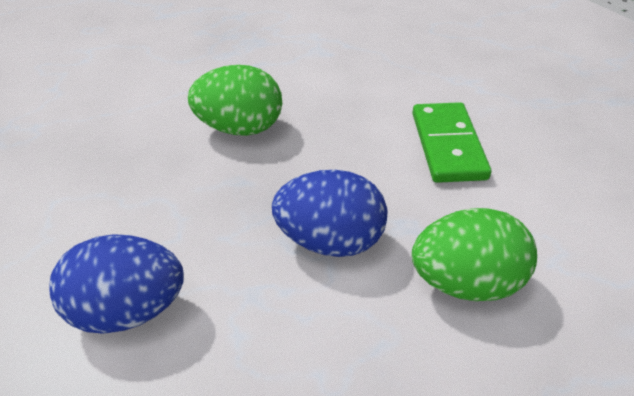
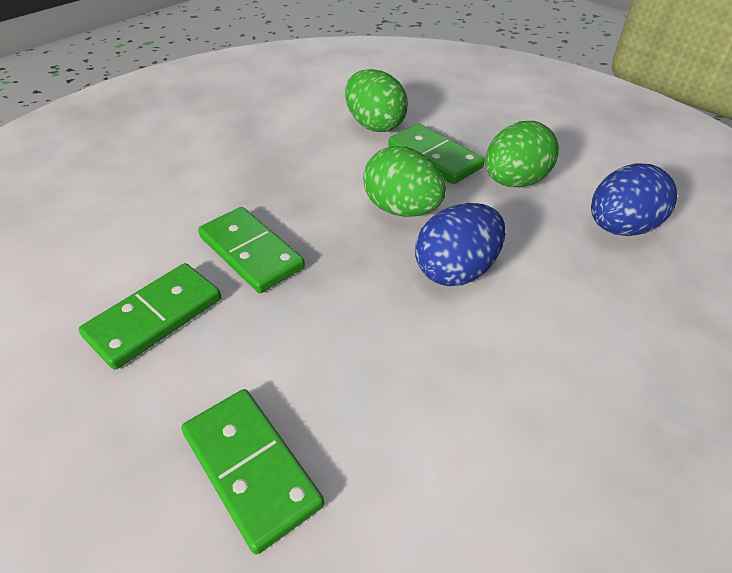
green domino: 1 -> 4
green egg: 2 -> 3

